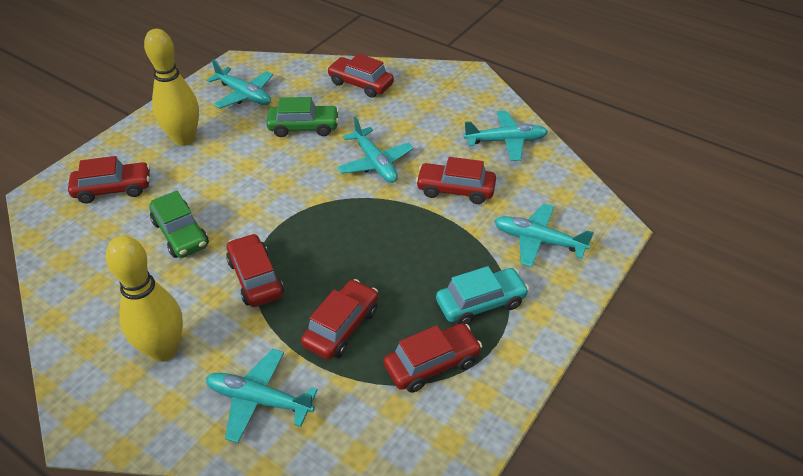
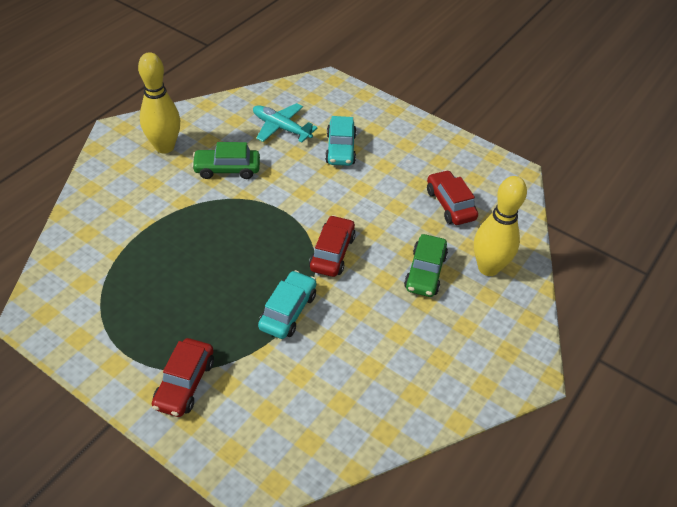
red car: 6 -> 3
turquoise car: 1 -> 2
turquoise plane: 5 -> 1

